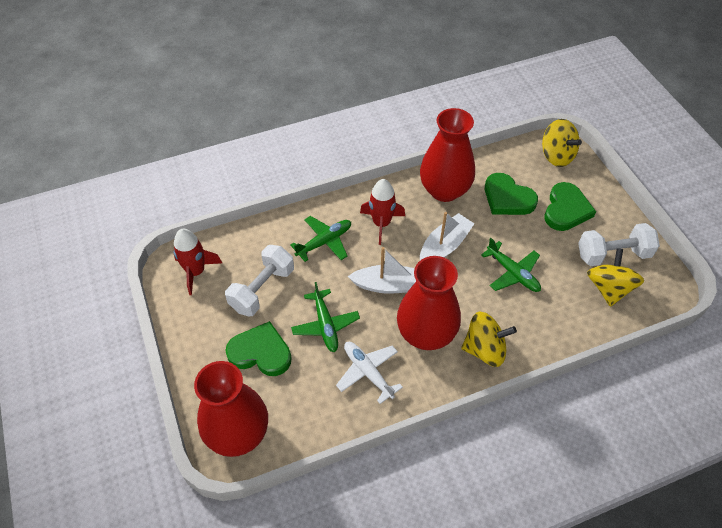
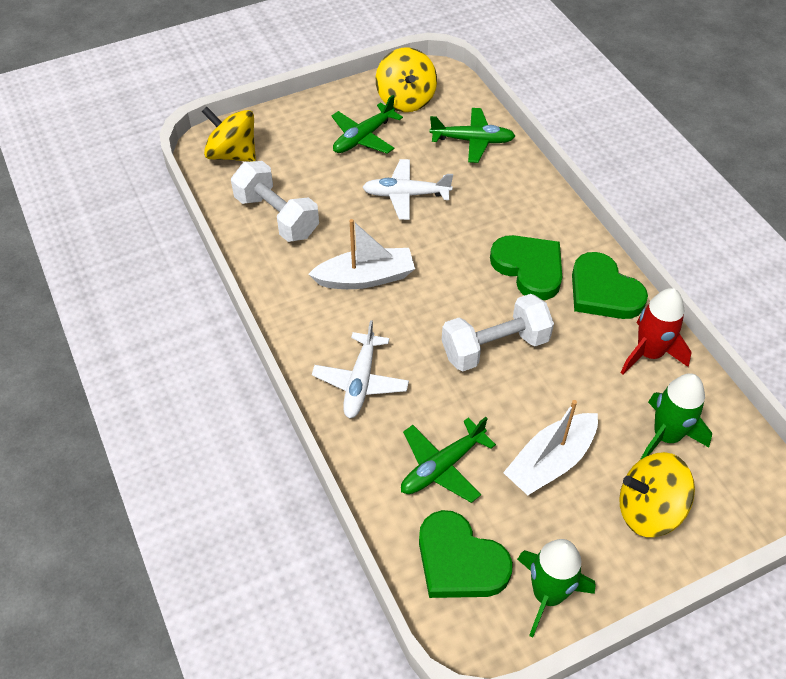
green rocket: 0 -> 2
red rocket: 2 -> 1
red vase: 3 -> 0
white plane: 1 -> 2

